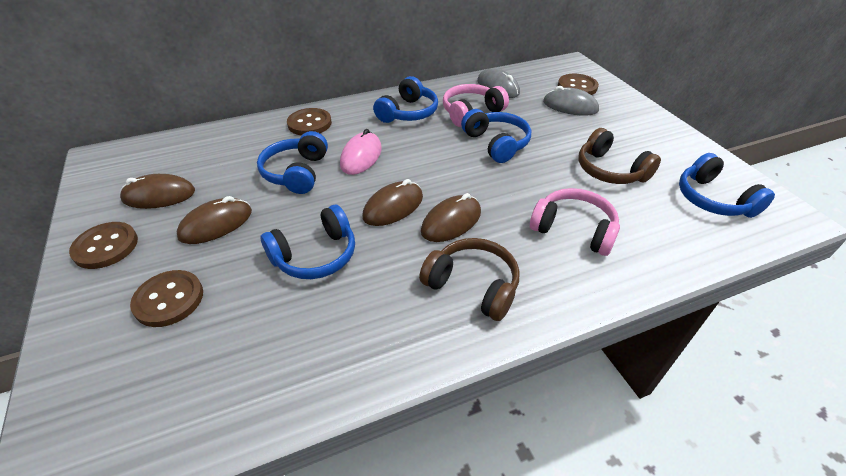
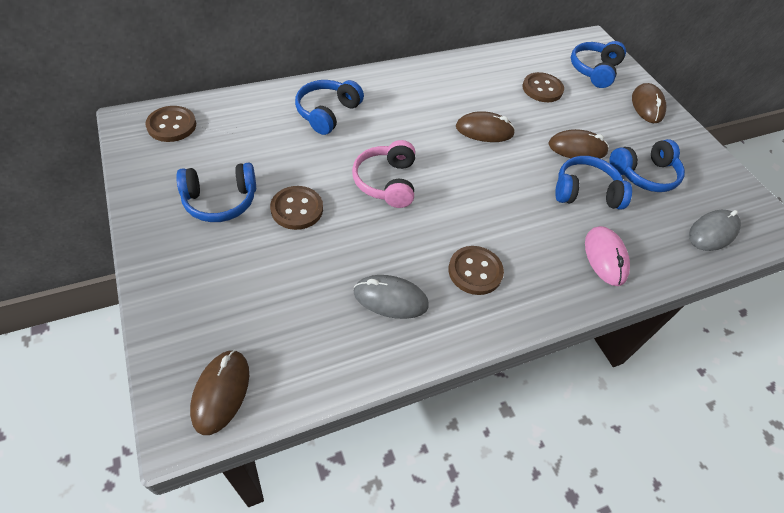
brown headphones: 2 -> 0
pink headphones: 2 -> 1

